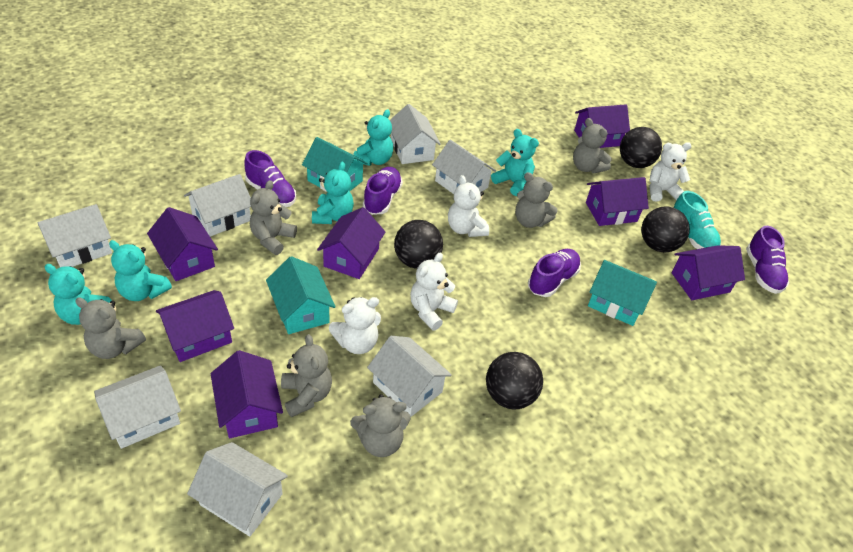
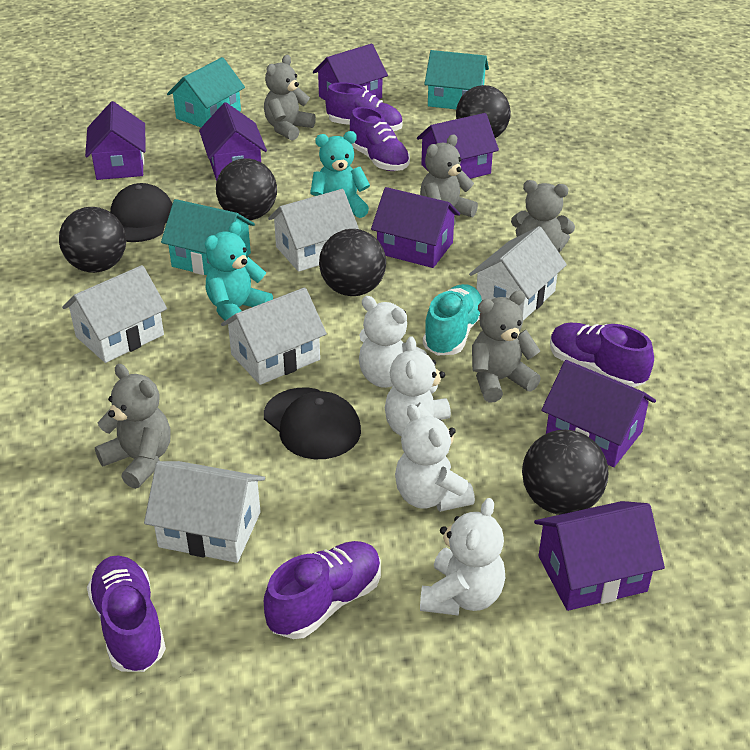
black ball: 4 -> 5
black cap: 0 -> 2
grey teddy bear: 6 -> 5
purple shoe: 4 -> 5
turquoise teddy bear: 5 -> 2
white house: 7 -> 5

